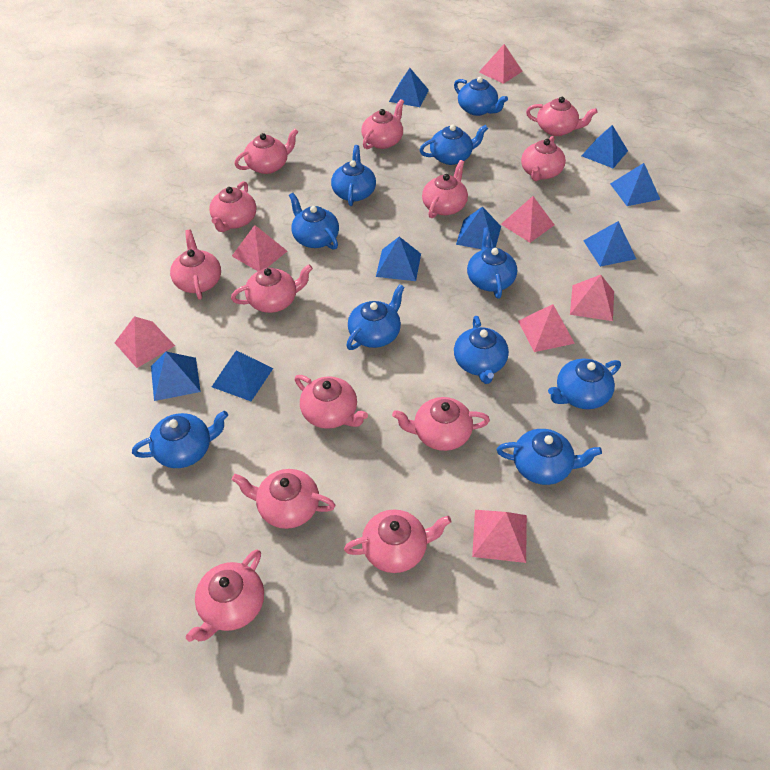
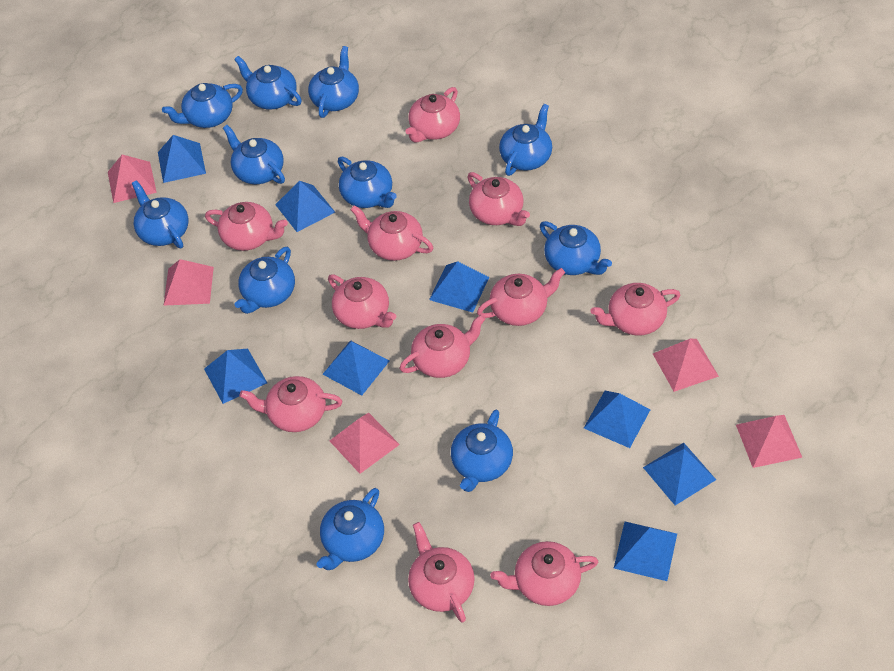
blue teapot: 10 -> 11
pink pyramid: 7 -> 5
pink teapot: 13 -> 11

